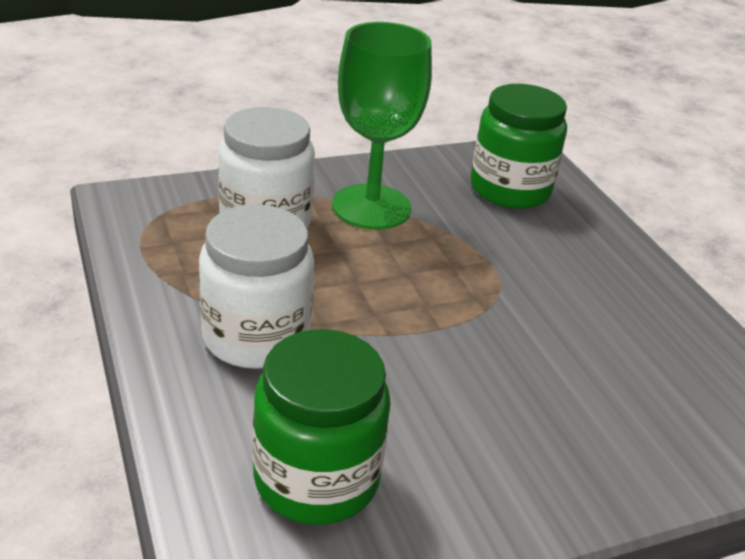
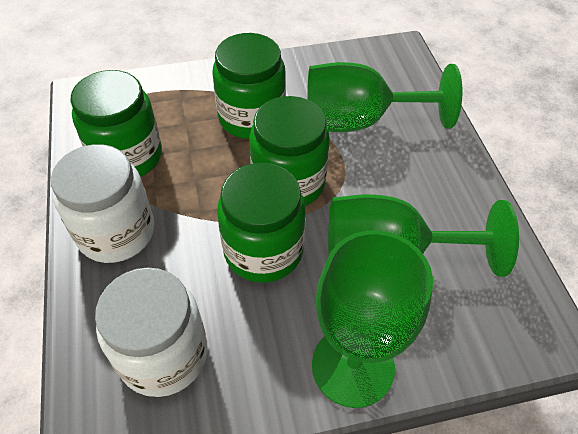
green goblet: 1 -> 3
green jar: 2 -> 4

